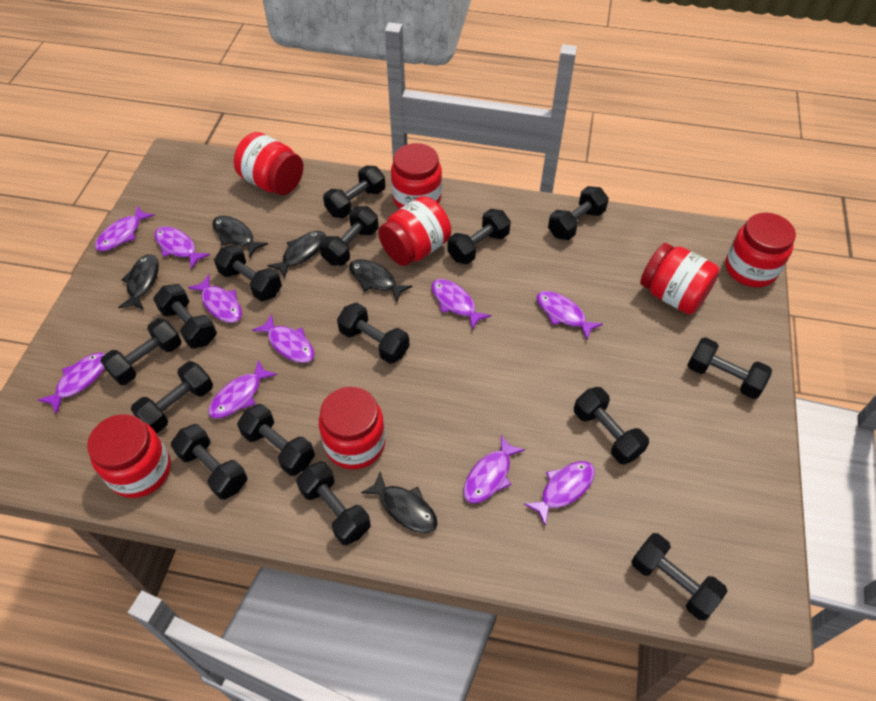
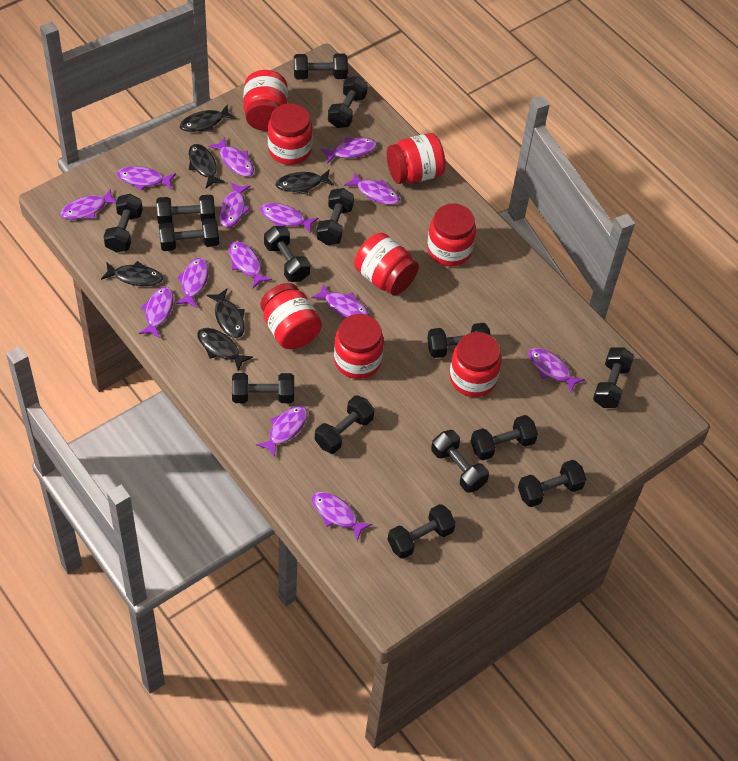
black fish: 5 -> 6
purple fish: 10 -> 14
red jar: 7 -> 8

